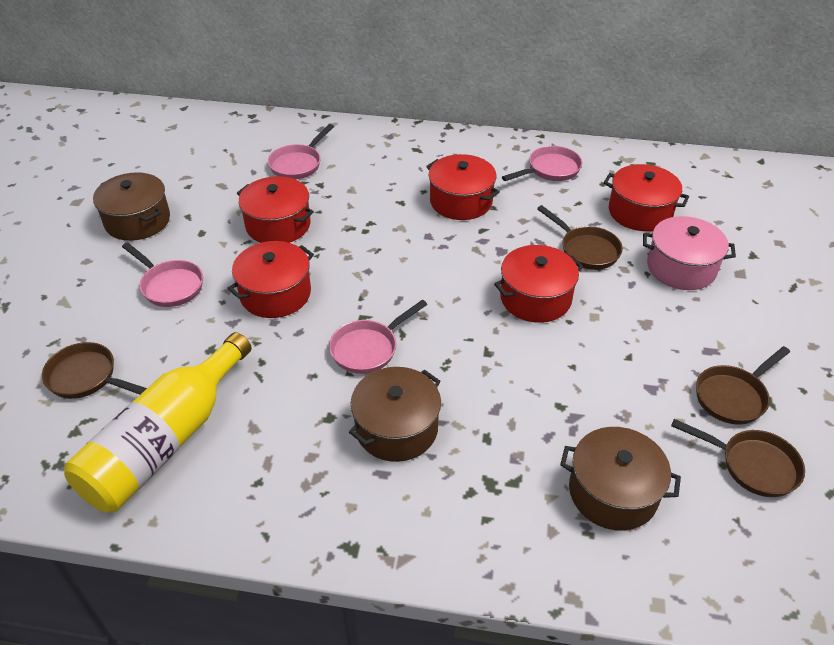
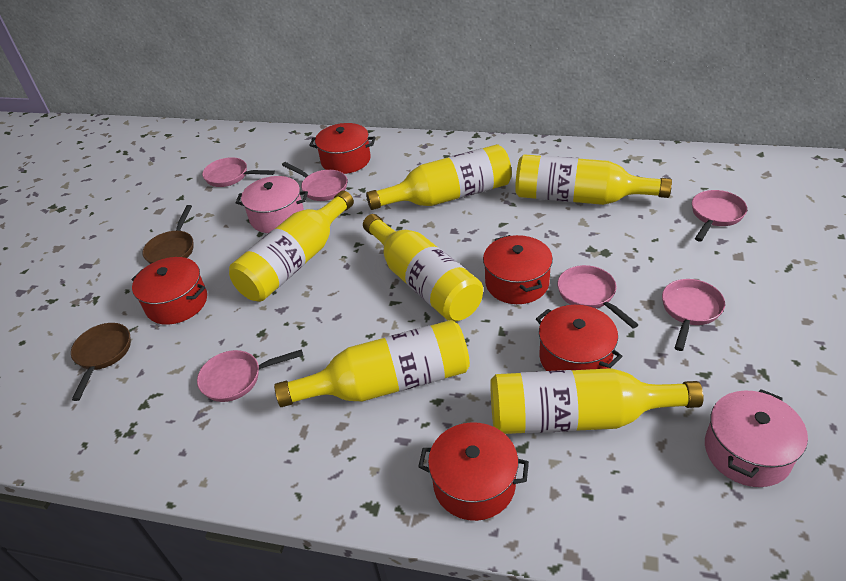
brown pan: 4 -> 2
brown pot: 3 -> 0
pink pan: 4 -> 6
pink pot: 1 -> 2
yellow bottle: 1 -> 6

